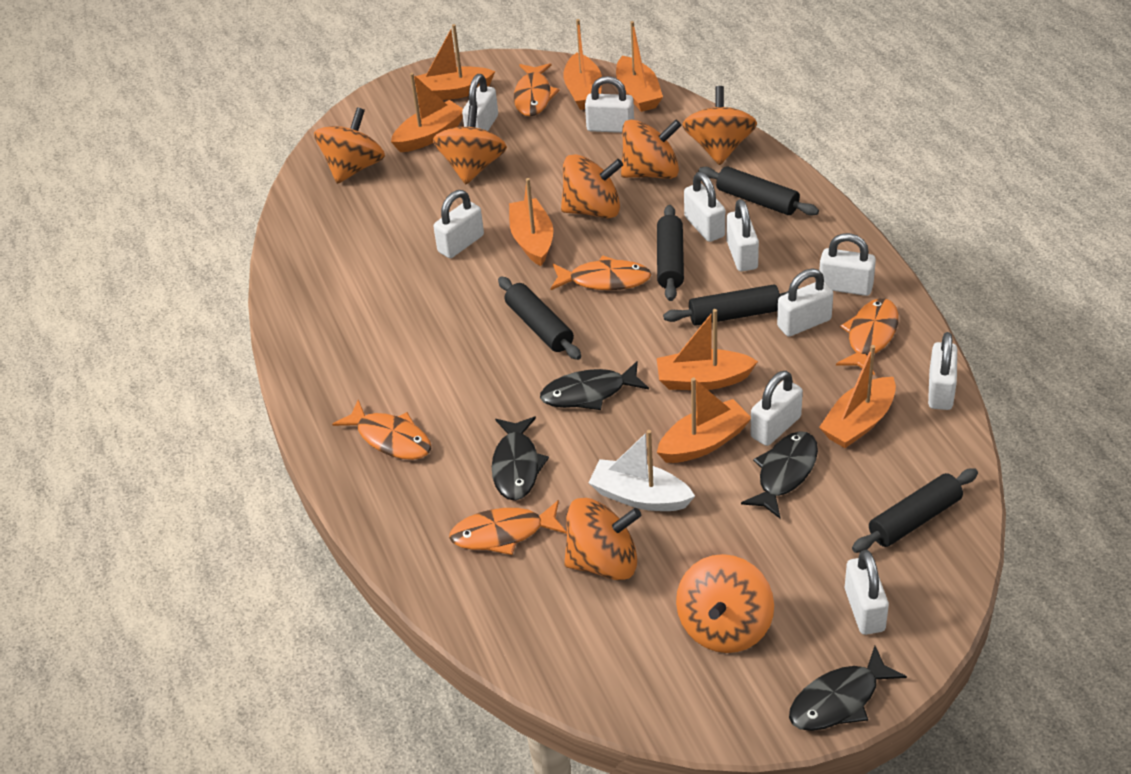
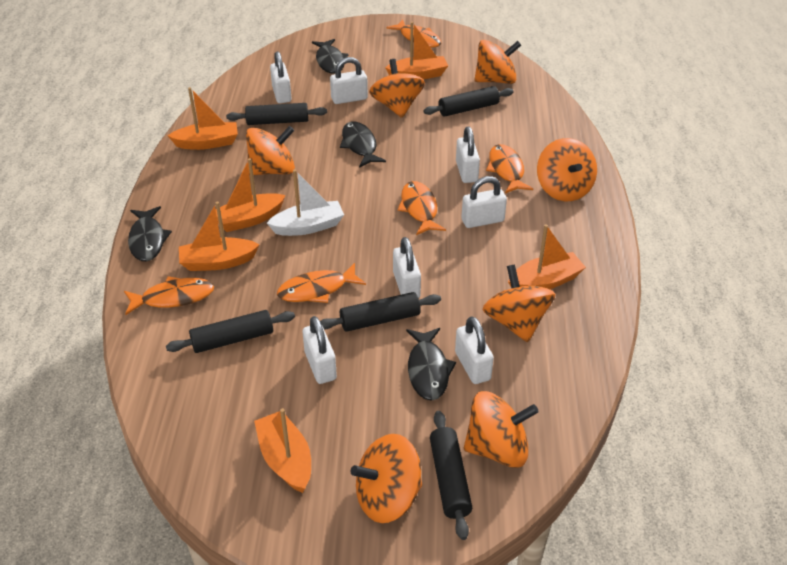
orange boat: 8 -> 6
white padlock: 10 -> 7

